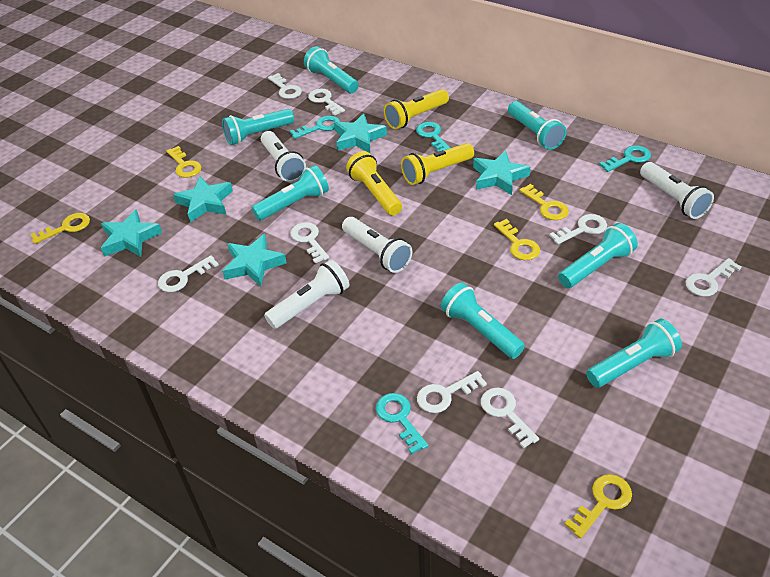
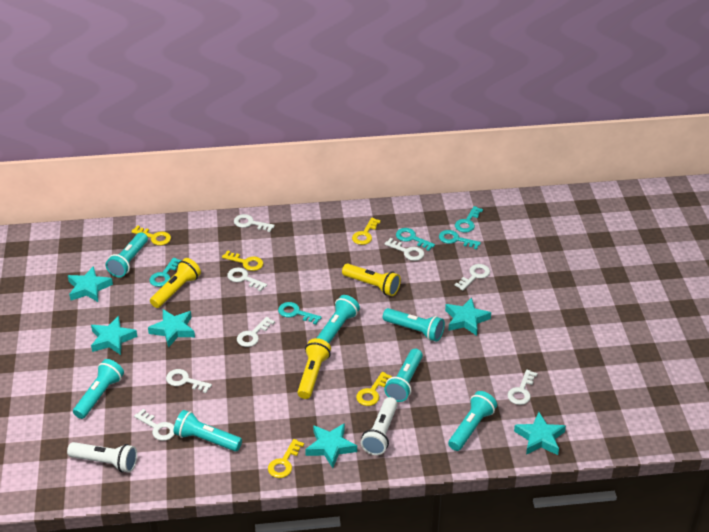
turquoise key: 4 -> 5
turquoise star: 5 -> 6
white flashlight: 4 -> 2

